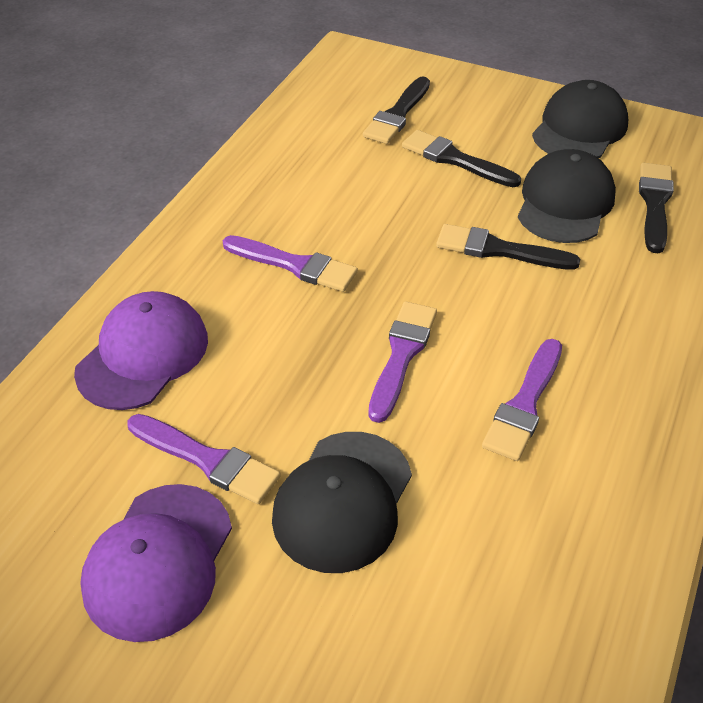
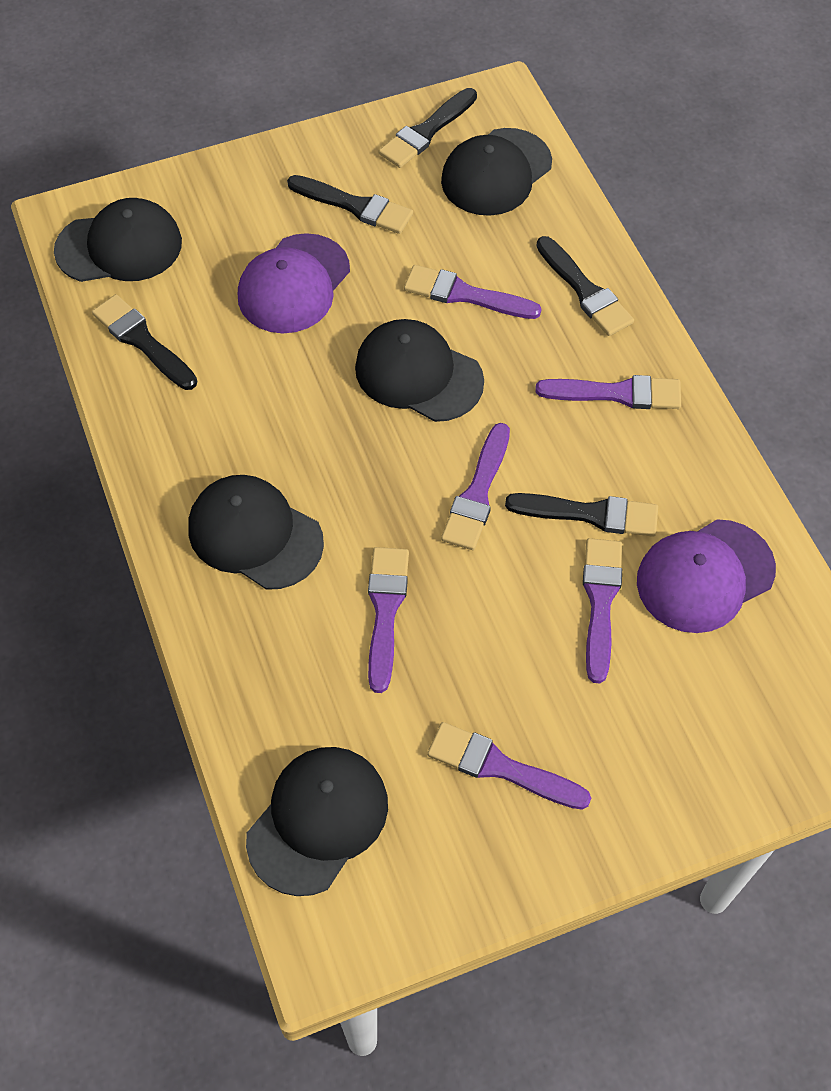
black brush: 4 -> 5
black cap: 3 -> 5
purple brush: 4 -> 6

